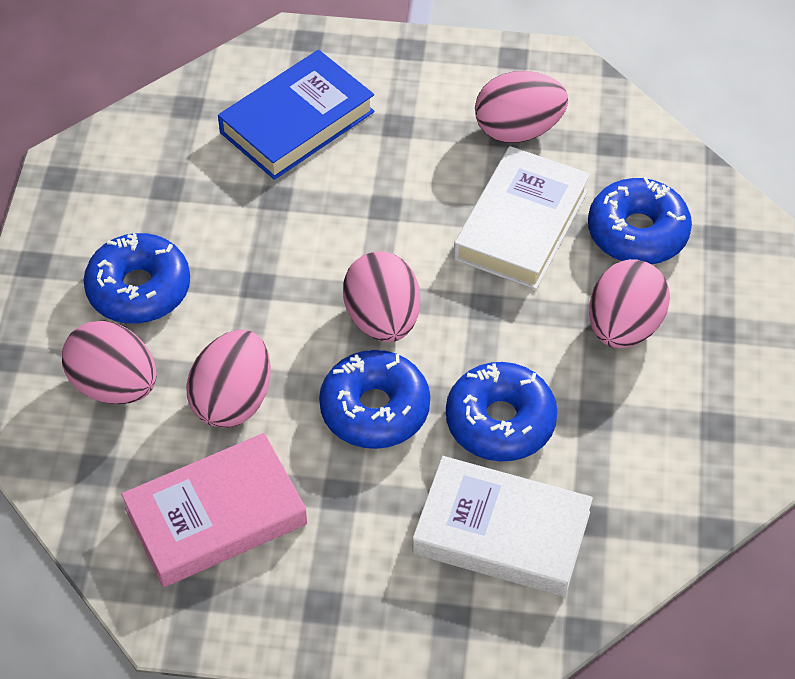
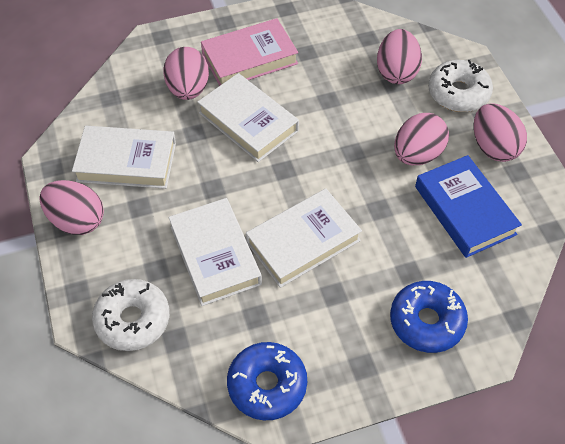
blue donut: 4 -> 2
white book: 2 -> 4
white donut: 0 -> 2

